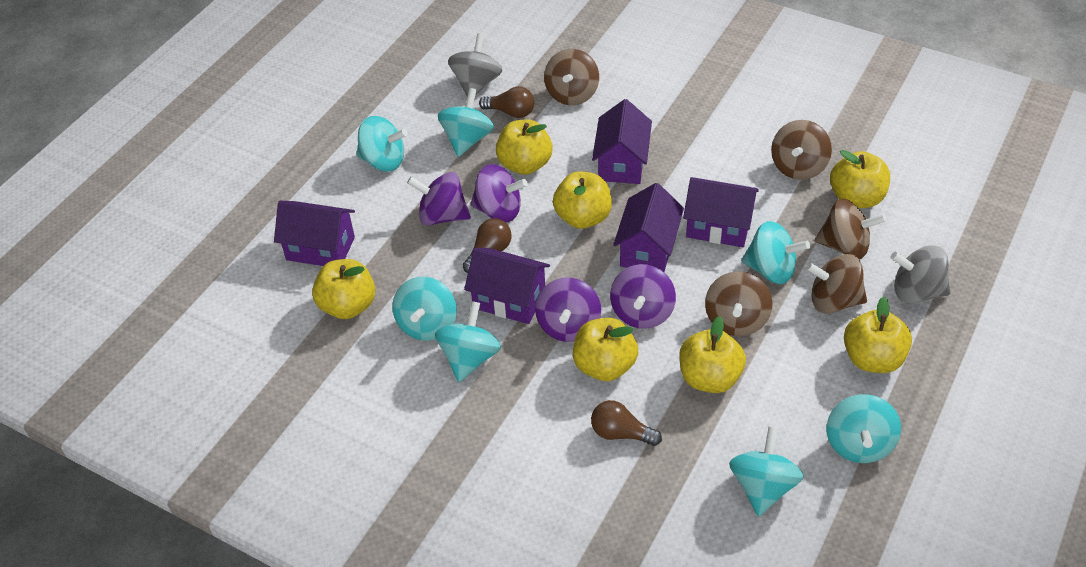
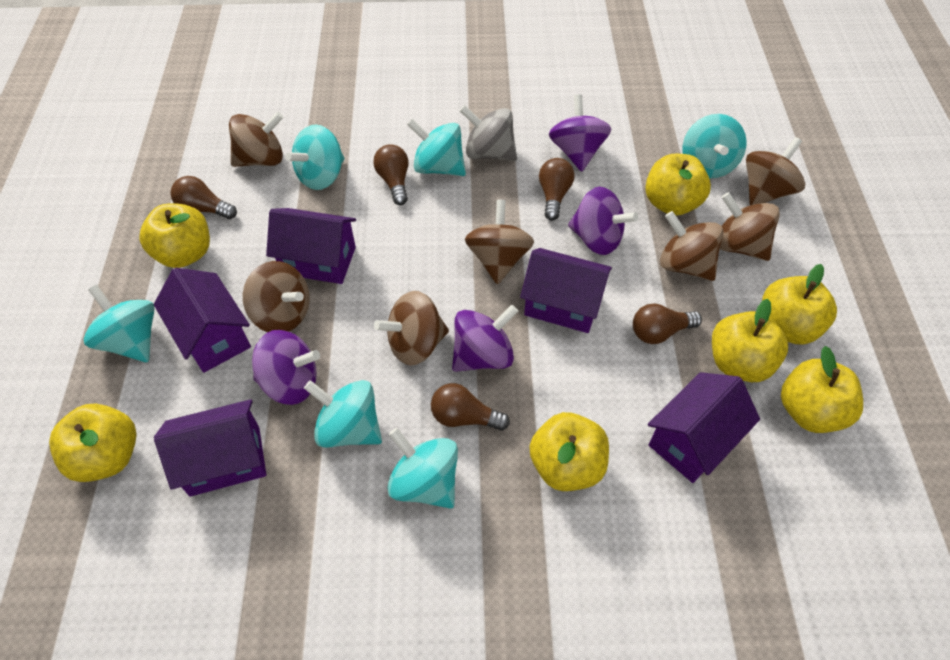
brown light bulb: 3 -> 5
brown spinning top: 5 -> 7
grey spinning top: 2 -> 1
turquoise spinning top: 7 -> 6

